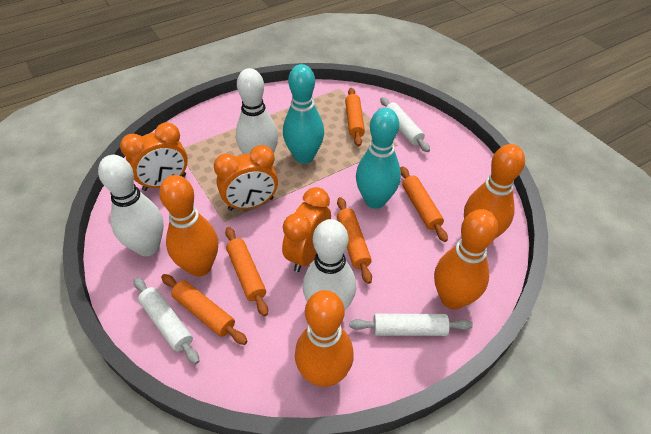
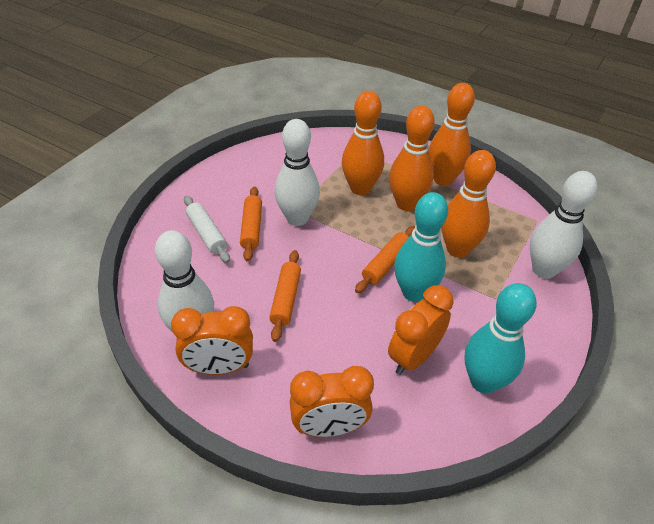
orange rolling pin: 5 -> 3
white rolling pin: 3 -> 1

